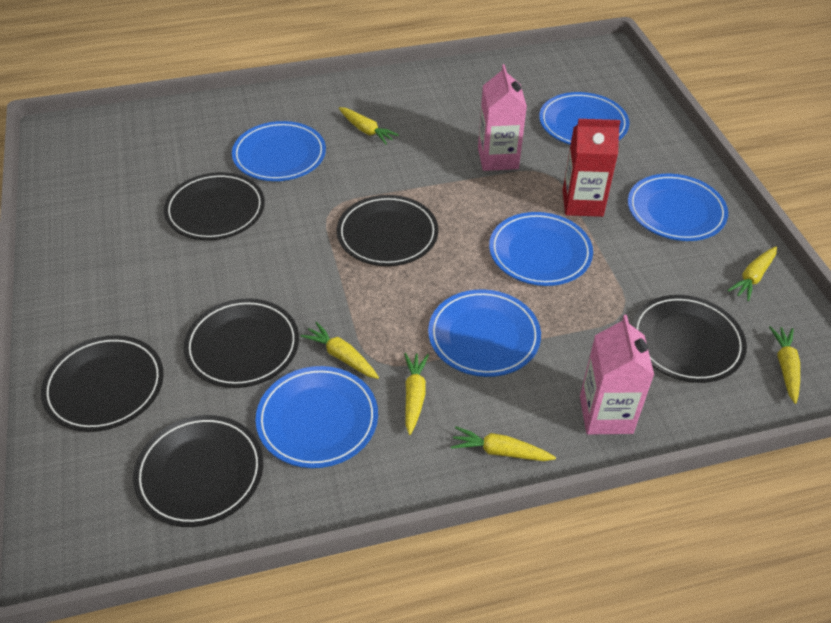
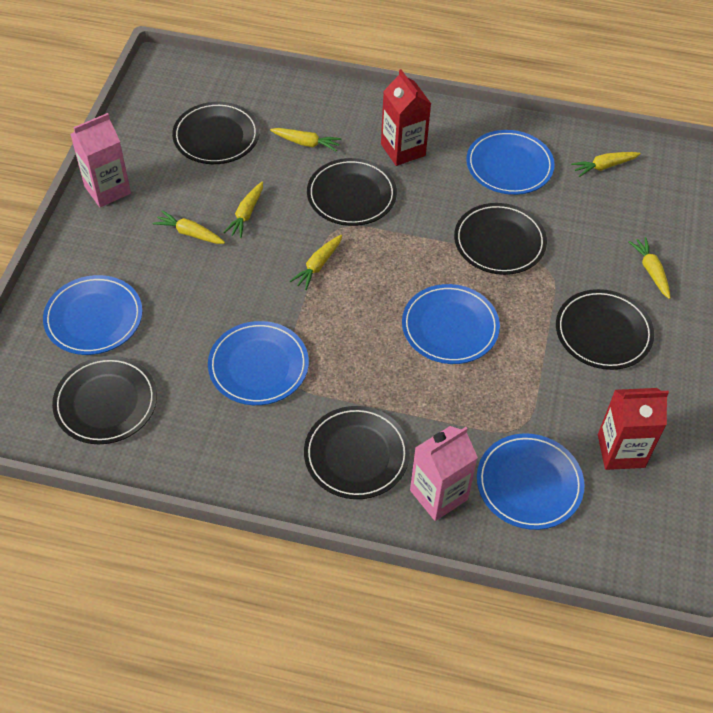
blue plate: 6 -> 5
red carton: 1 -> 2

